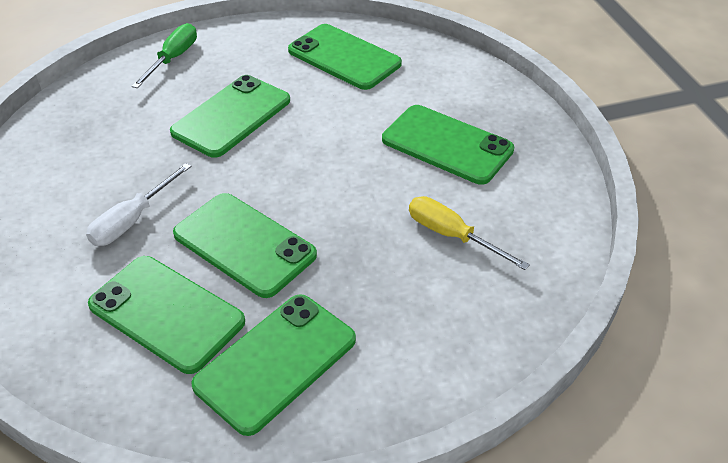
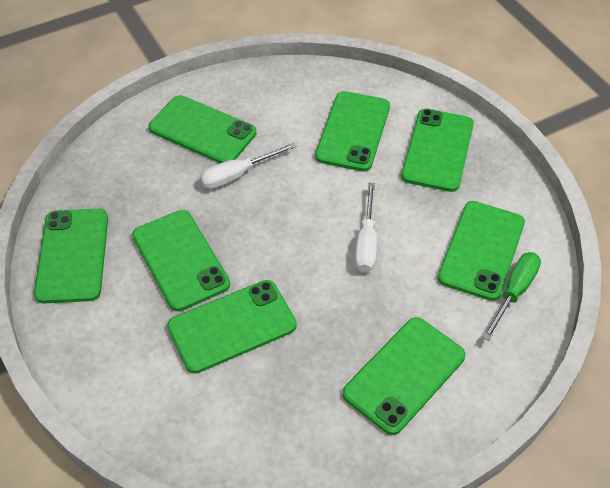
green phone: 6 -> 8
white screwdriver: 1 -> 2
yellow screwdriver: 1 -> 0

